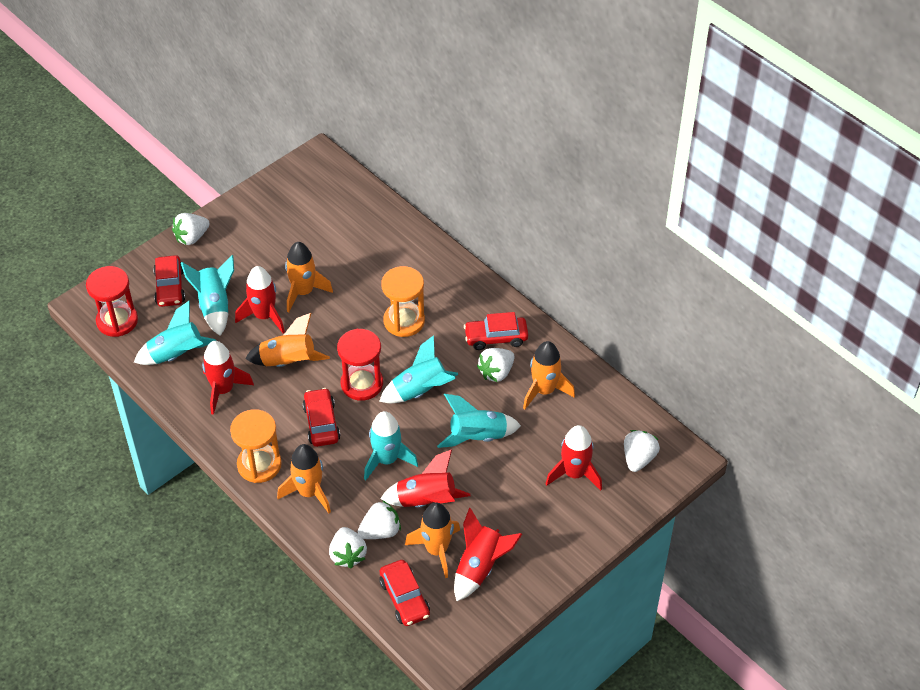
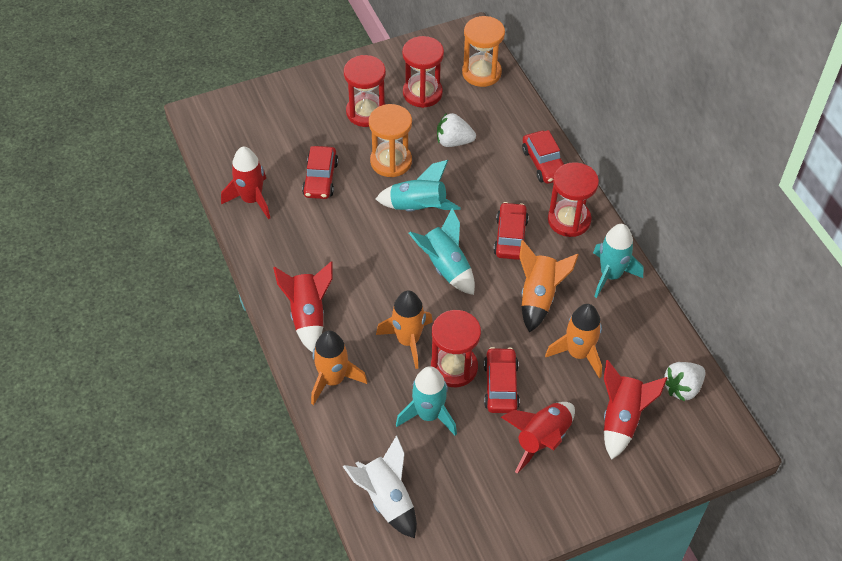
orange rocket: 5 -> 4
red hourglass: 2 -> 4
red rocket: 5 -> 4
turquoise rocket: 5 -> 4
white rocket: 0 -> 1
white strawberry: 5 -> 2

